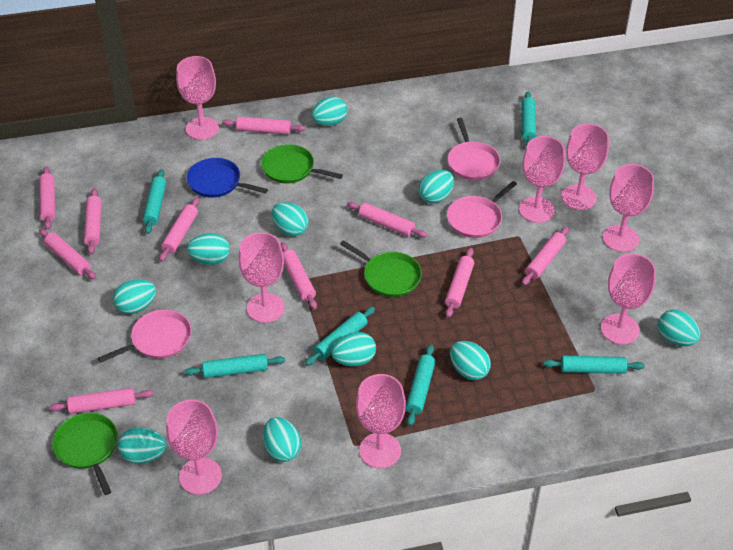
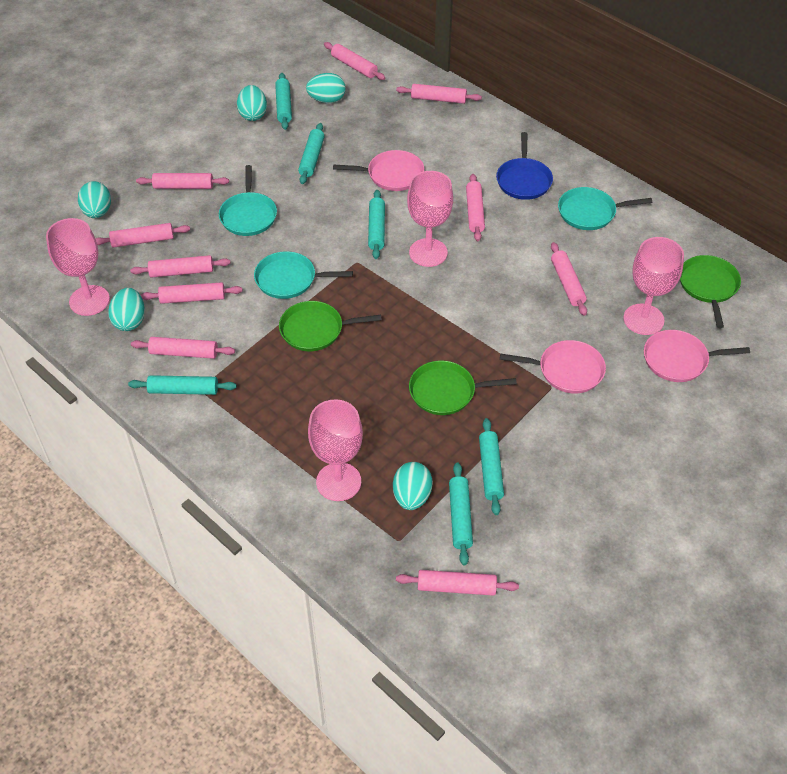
pink goblet: 8 -> 4
turquoise egg: 10 -> 5
turquoise pan: 0 -> 3

